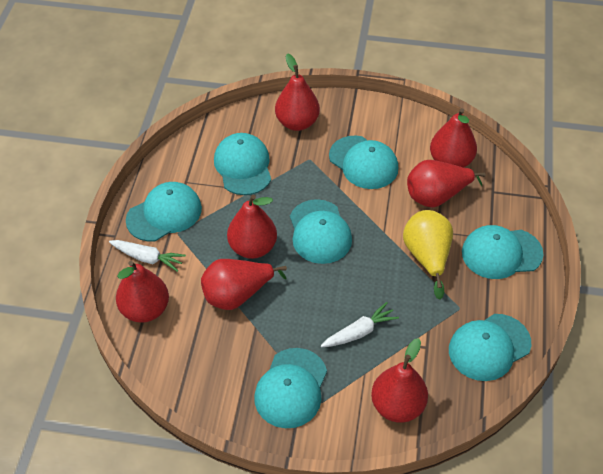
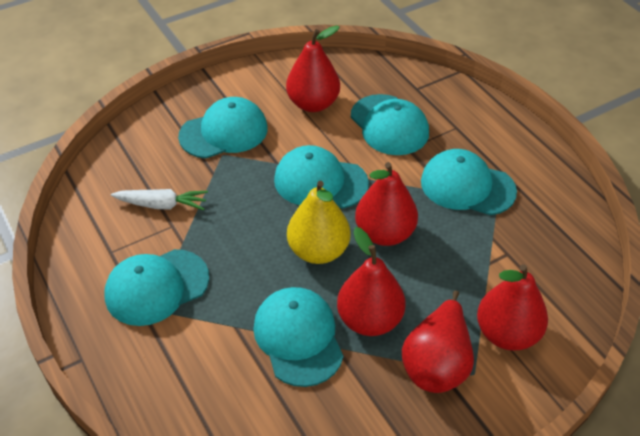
red pear: 7 -> 5
turquoise cap: 7 -> 6
white carrot: 2 -> 1

